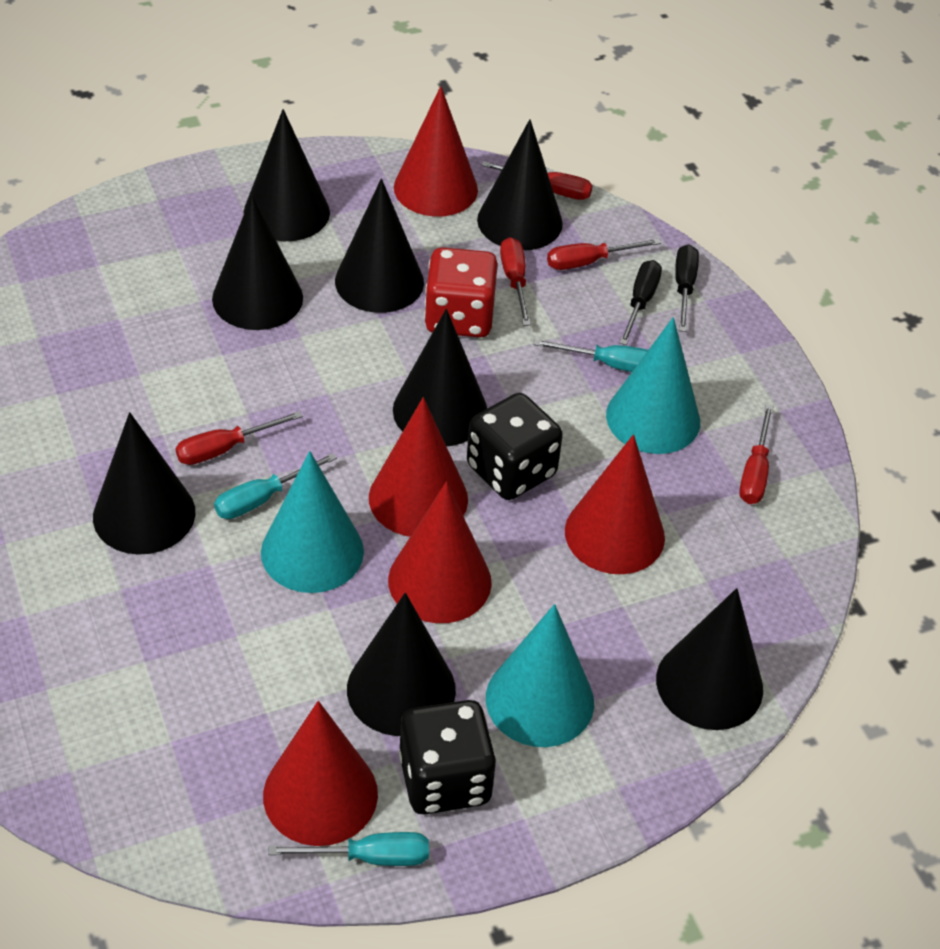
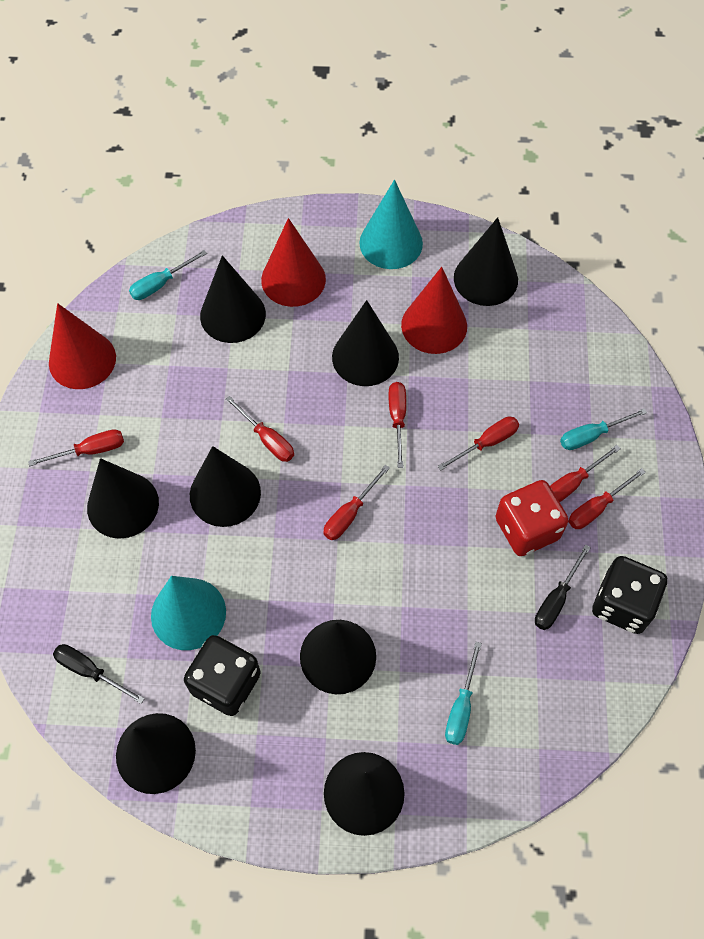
red cone: 5 -> 3
red screwdriver: 5 -> 7
turquoise cone: 3 -> 2

